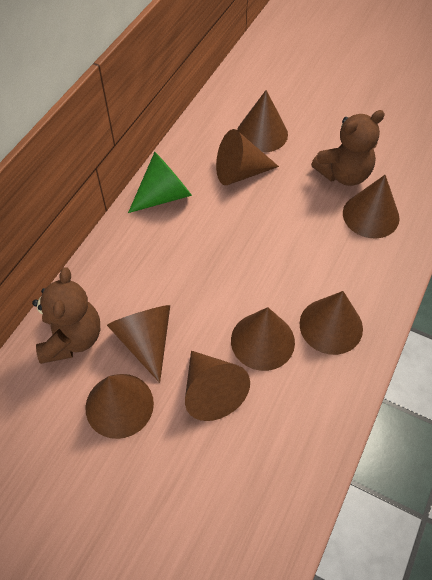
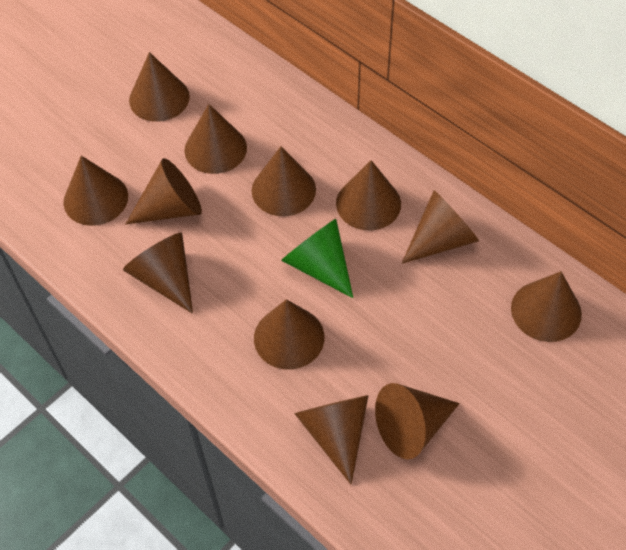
brown cone: 8 -> 12
brown teddy bear: 2 -> 0

